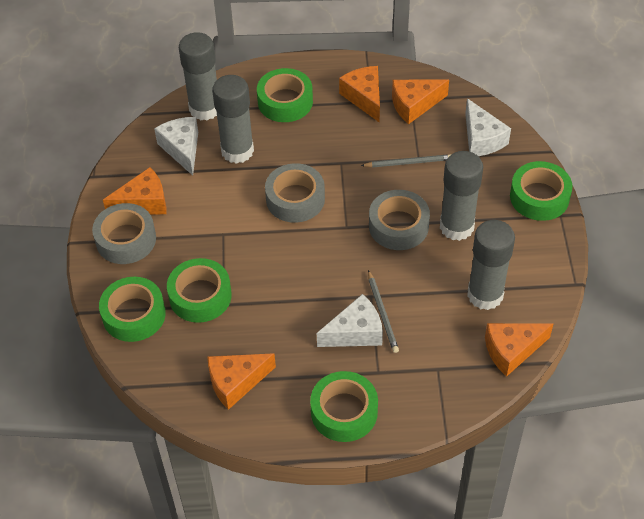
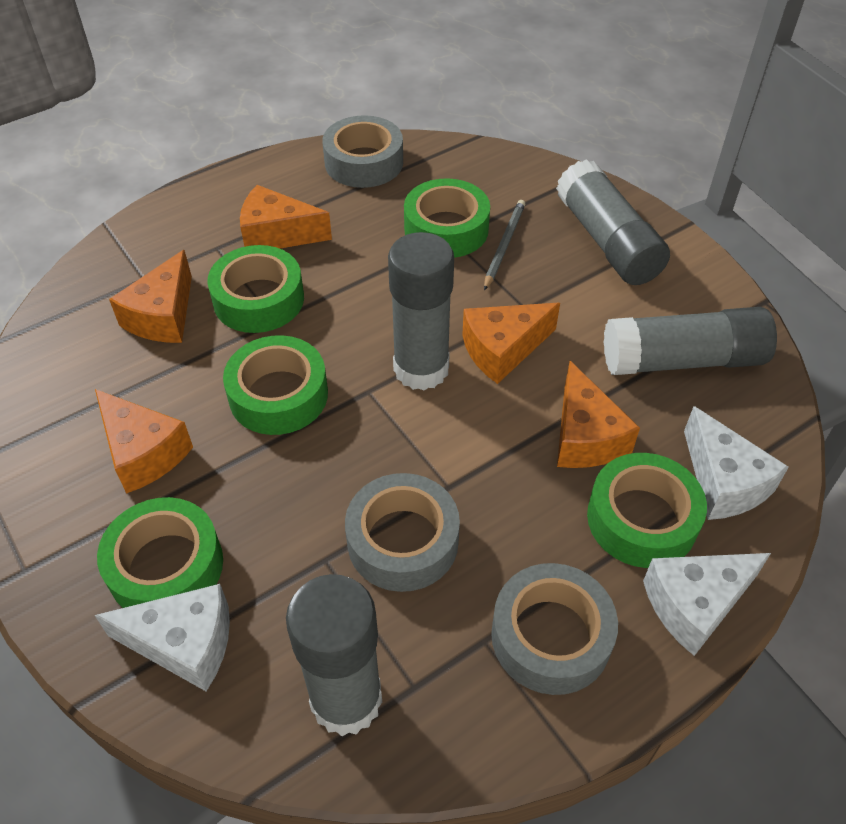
grey pencil: 2 -> 1

